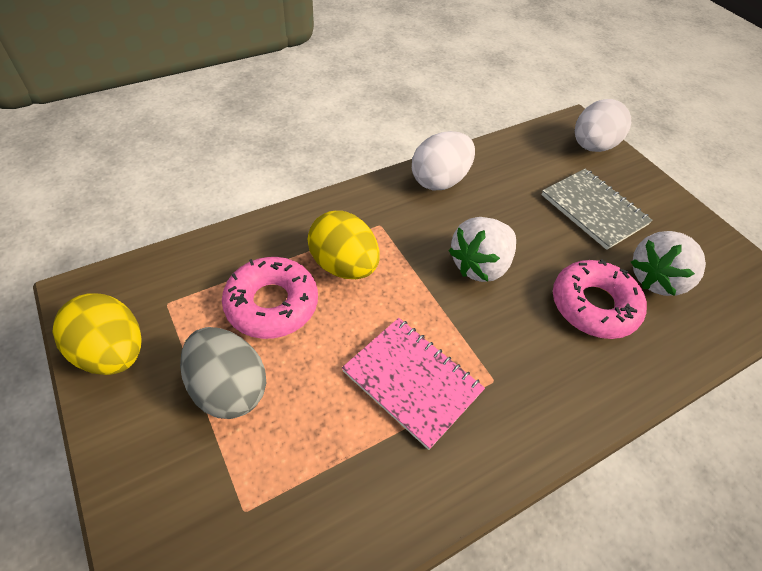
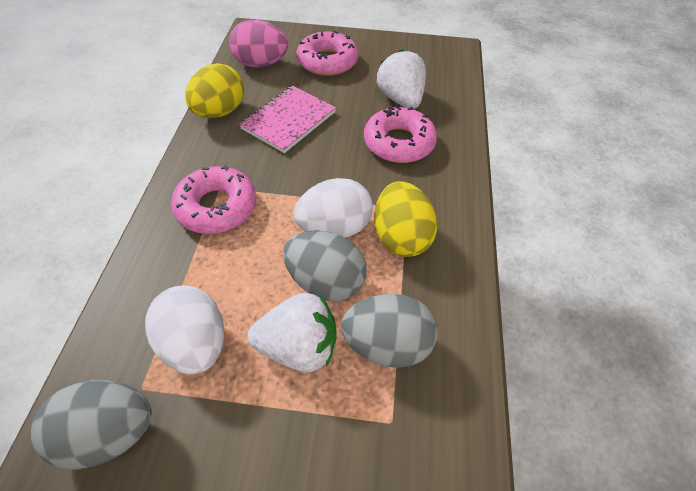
grey egg: 1 -> 3
grey notebook: 1 -> 0
pink donut: 2 -> 3
pink egg: 0 -> 1

